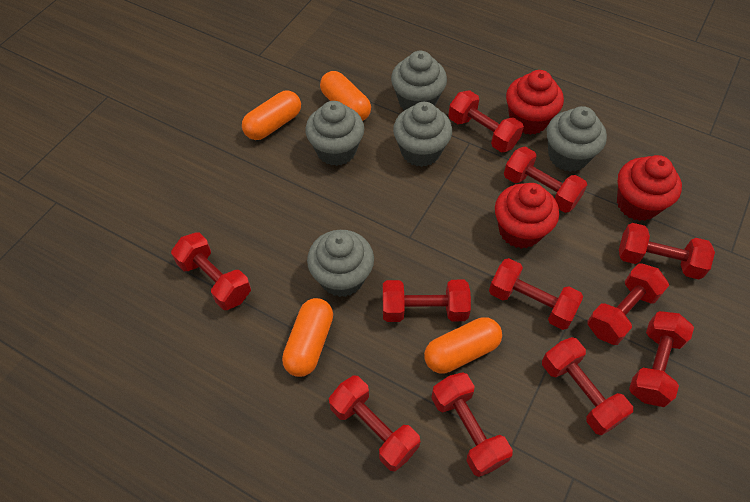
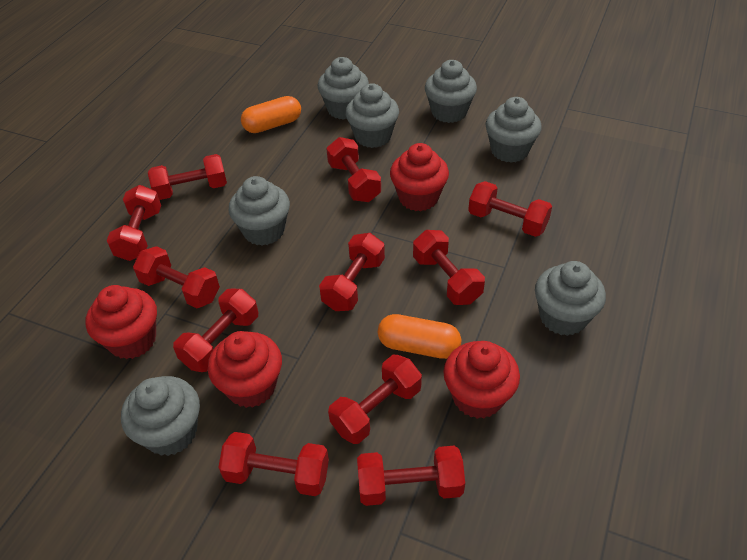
grey cupcake: 5 -> 7
orange capsule: 4 -> 2
red cupcake: 3 -> 4

